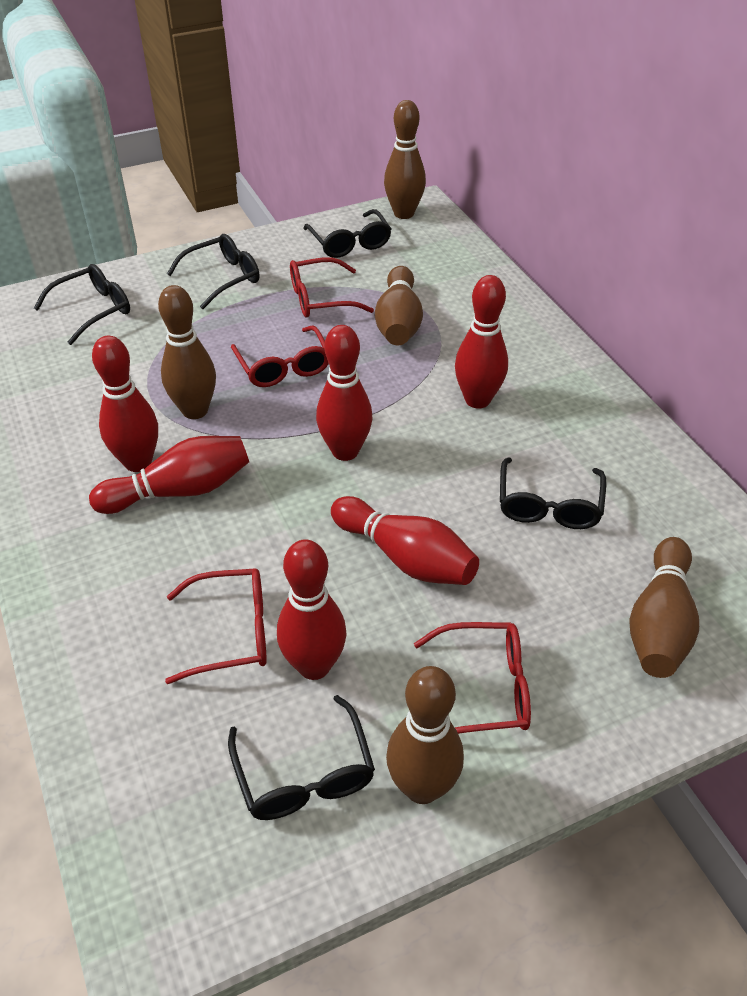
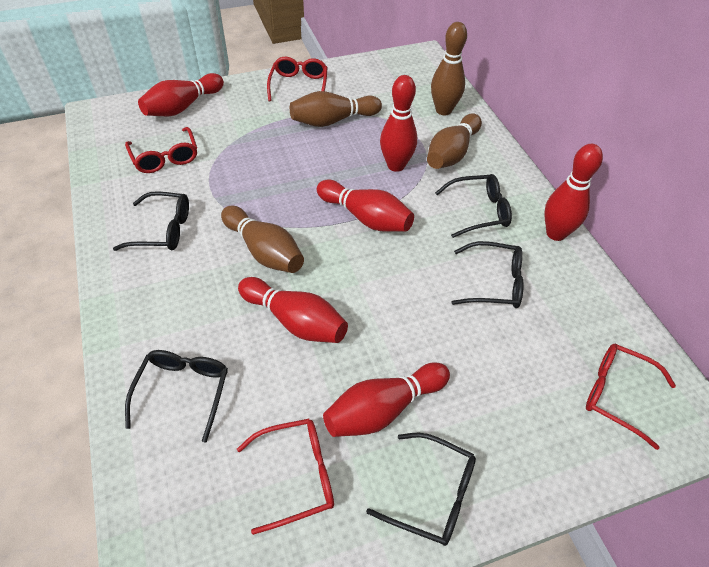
brown bowling pin: 5 -> 4

